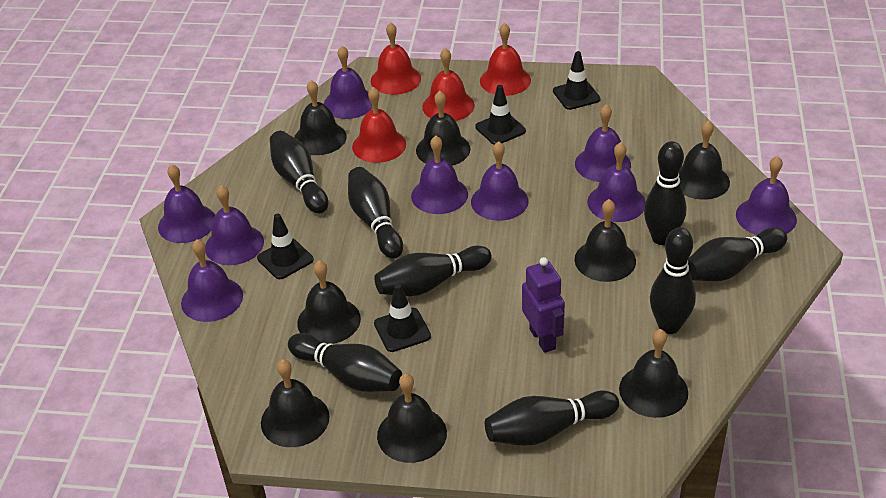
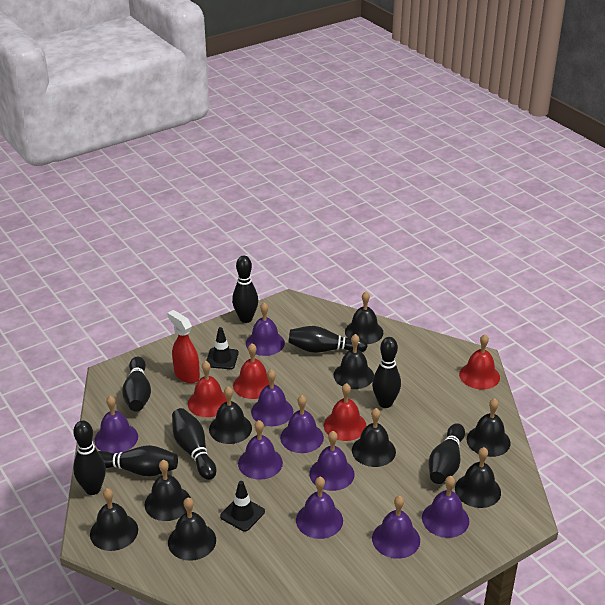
black bell: 8 -> 9
black traffic cone: 4 -> 2
purple robot: 1 -> 0
red spray bottle: 0 -> 1

